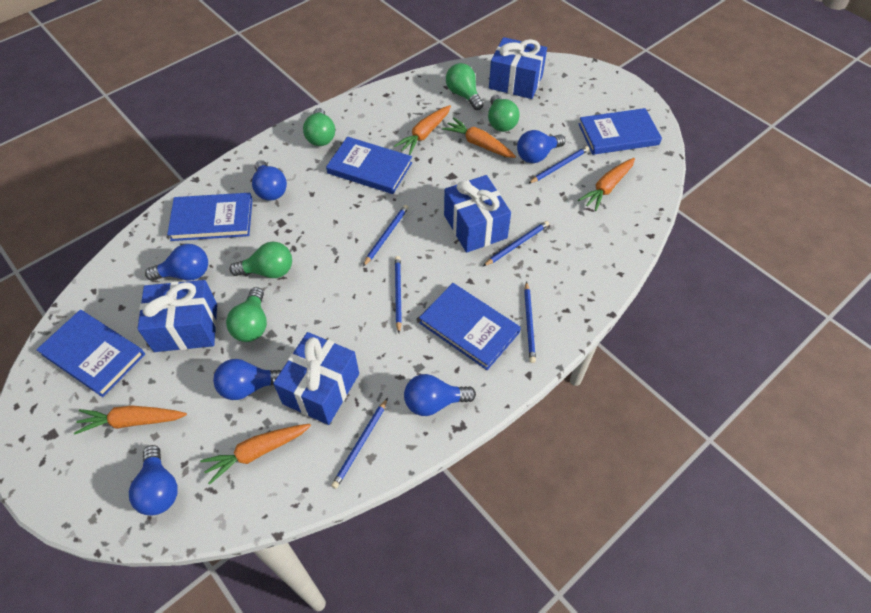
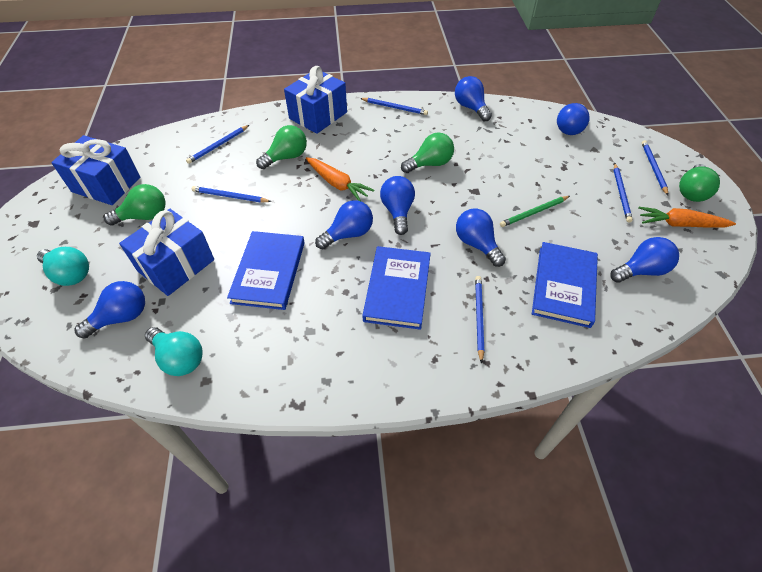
blue book: 5 -> 3
blue gift: 4 -> 3
blue light bulb: 6 -> 7
green light bulb: 5 -> 4
green pencil: 0 -> 1
orange carrot: 5 -> 2
turquoise light bulb: 0 -> 2

